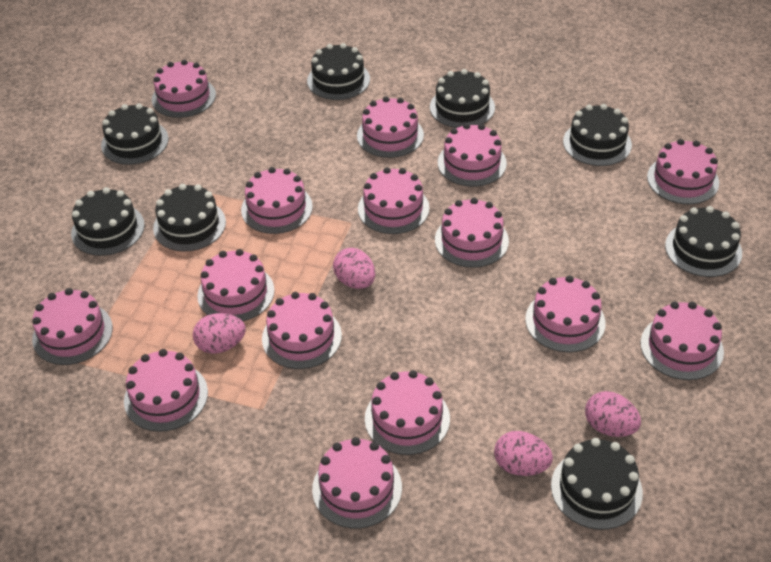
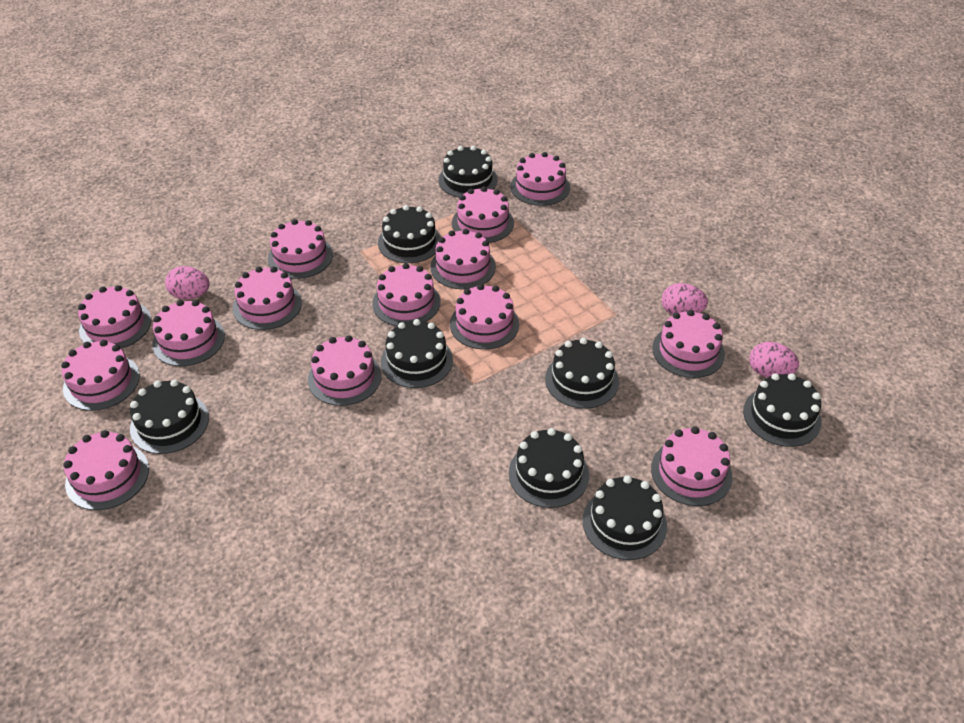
pink cake: 15 -> 14
pink egg: 4 -> 3

